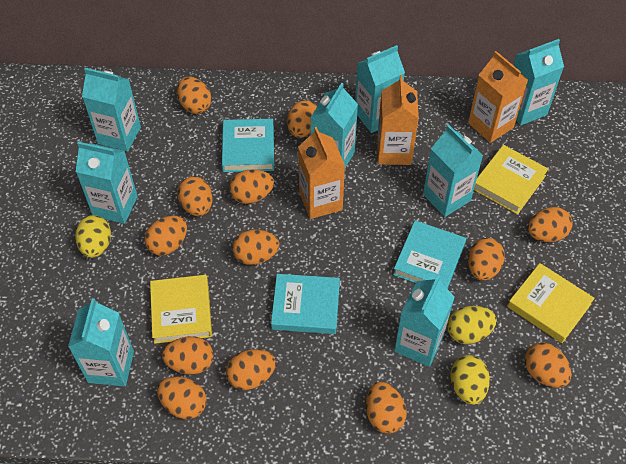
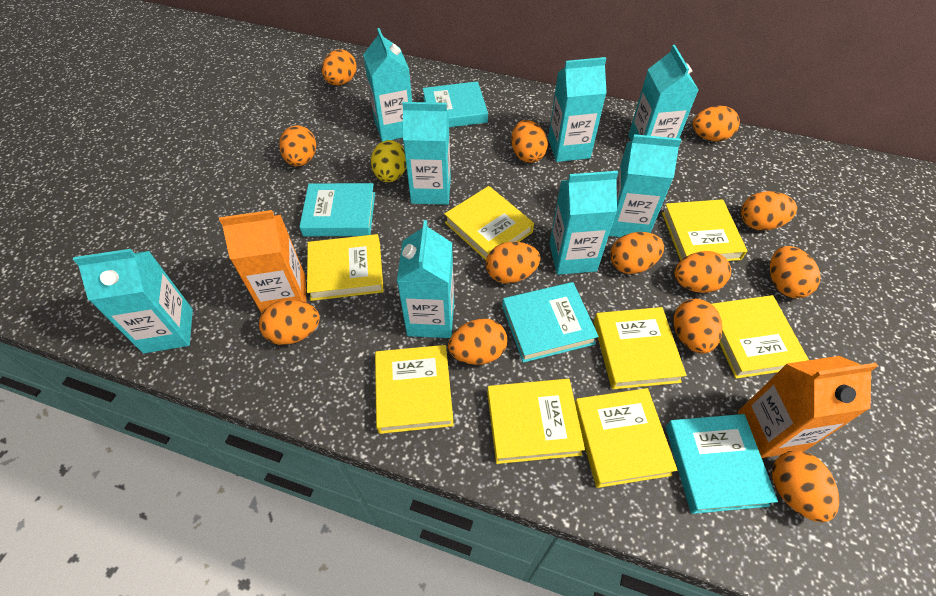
orange carton: 3 -> 2
turquoise book: 3 -> 4
yellow book: 3 -> 8
yellow egg: 3 -> 1

